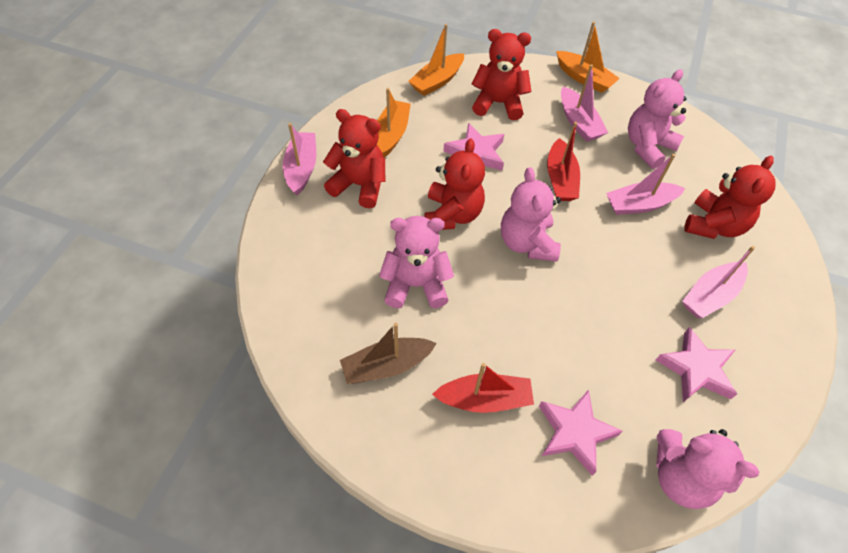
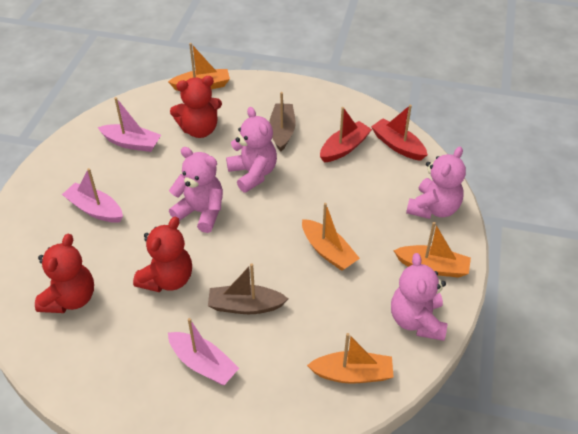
brown boat: 1 -> 2
orange boat: 3 -> 4
pink boat: 4 -> 3
pink star: 3 -> 0
red teddy bear: 4 -> 3

